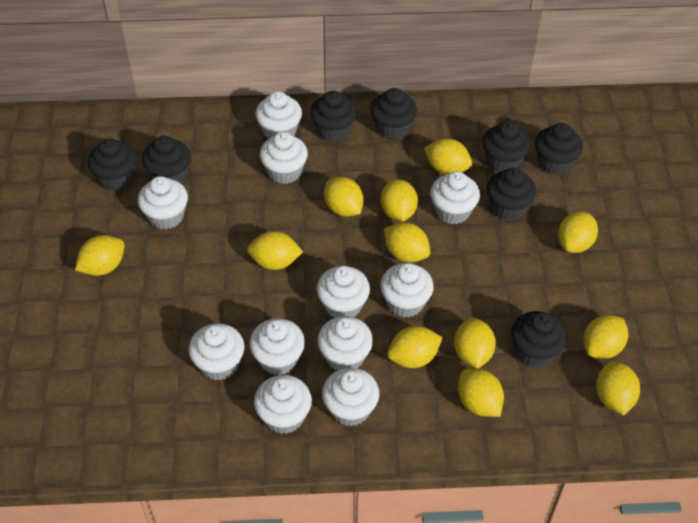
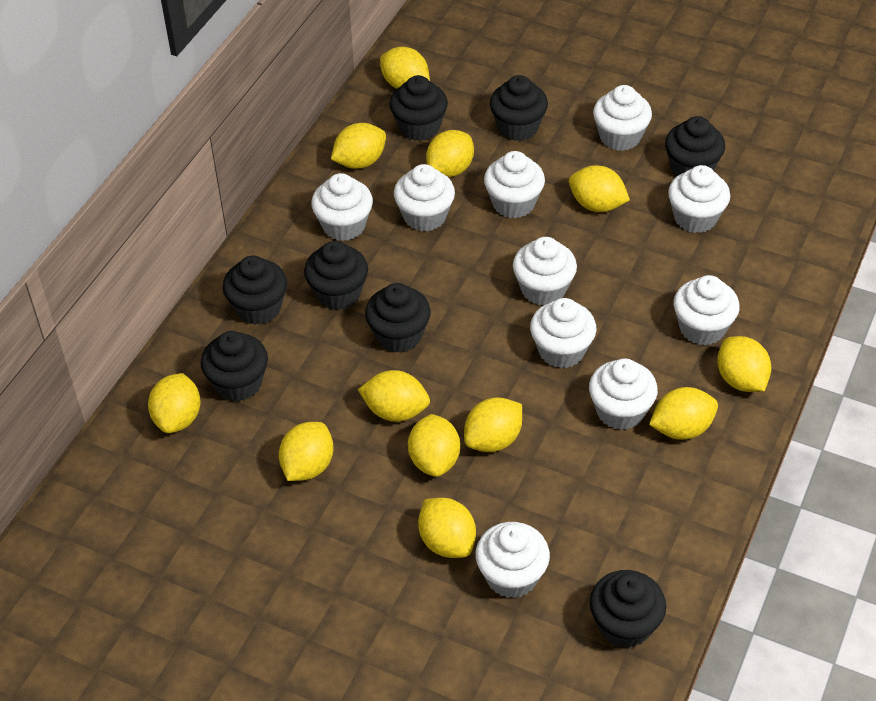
white cupcake: 11 -> 10

